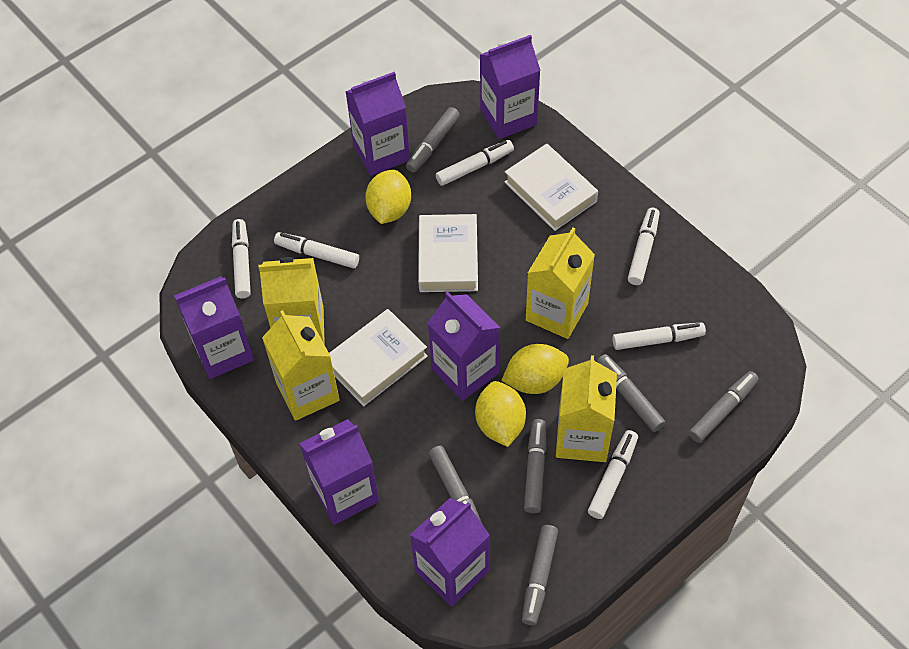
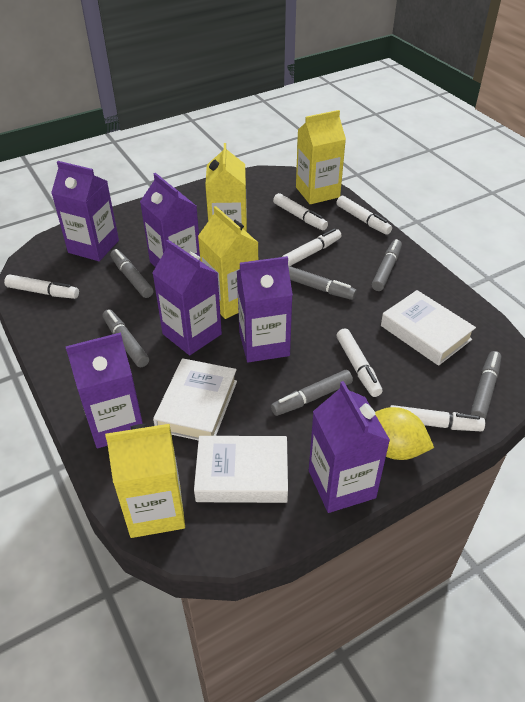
yellow lemon: 3 -> 1

